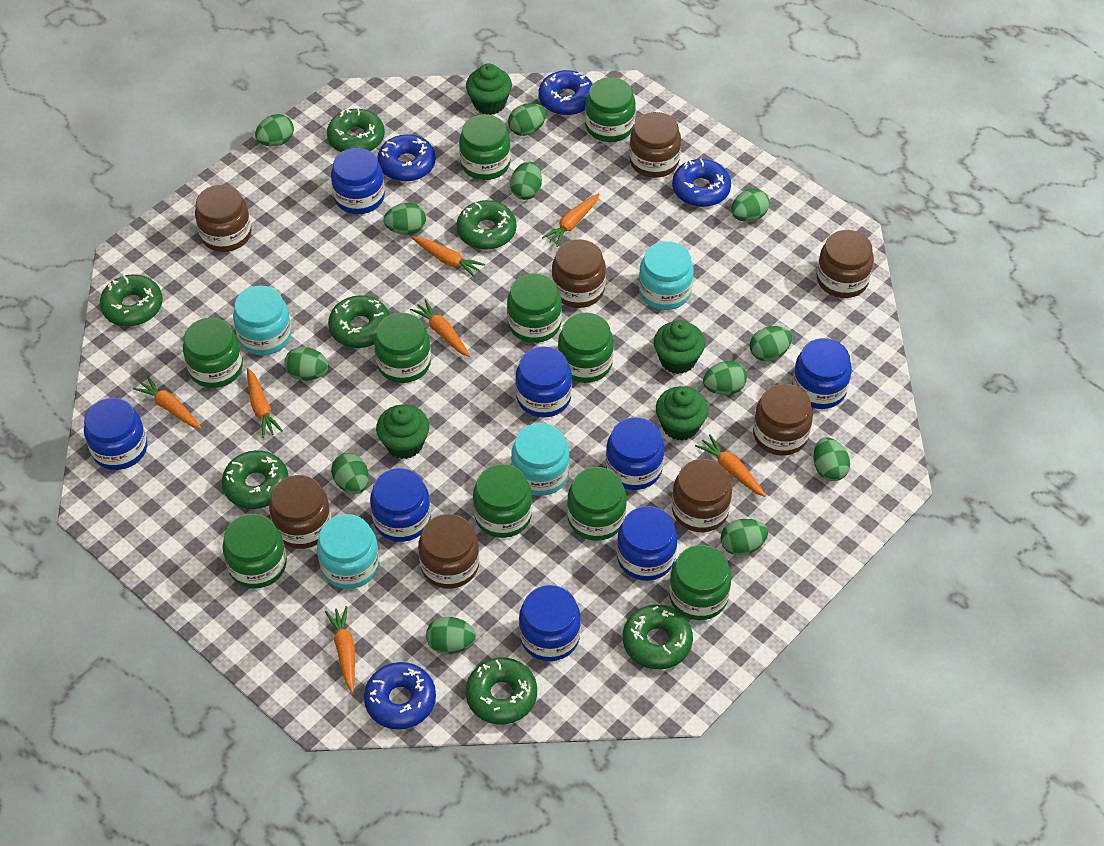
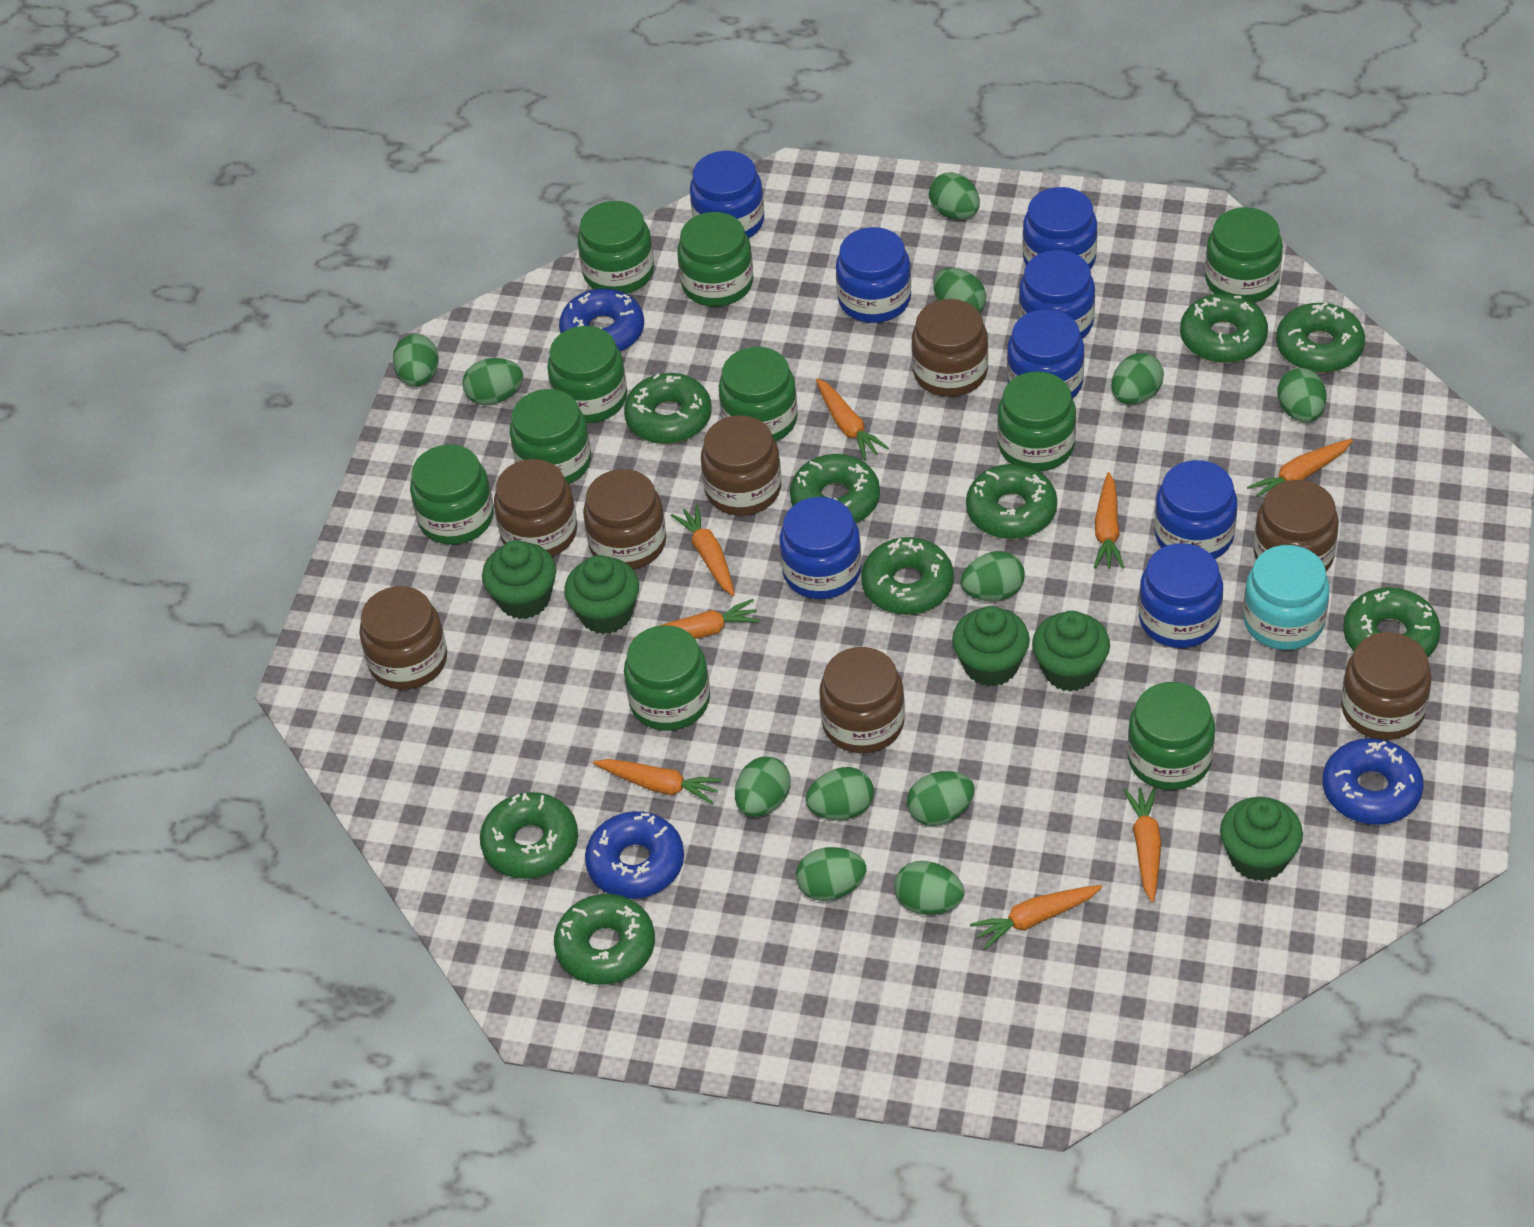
blue donut: 4 -> 3
green cupcake: 4 -> 5
green donut: 7 -> 9
orange carrot: 7 -> 8
turquoise jar: 4 -> 1

